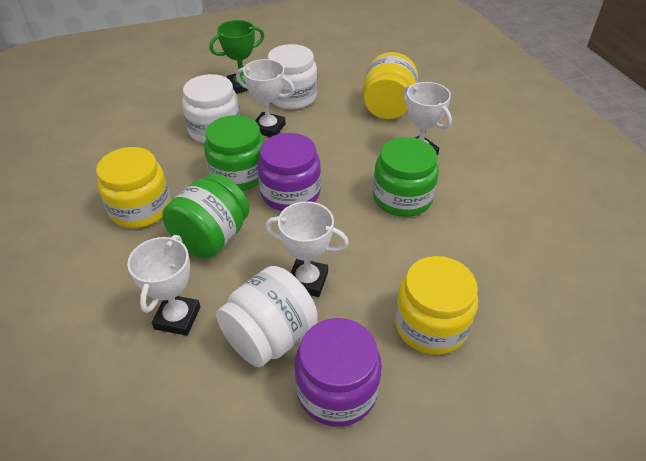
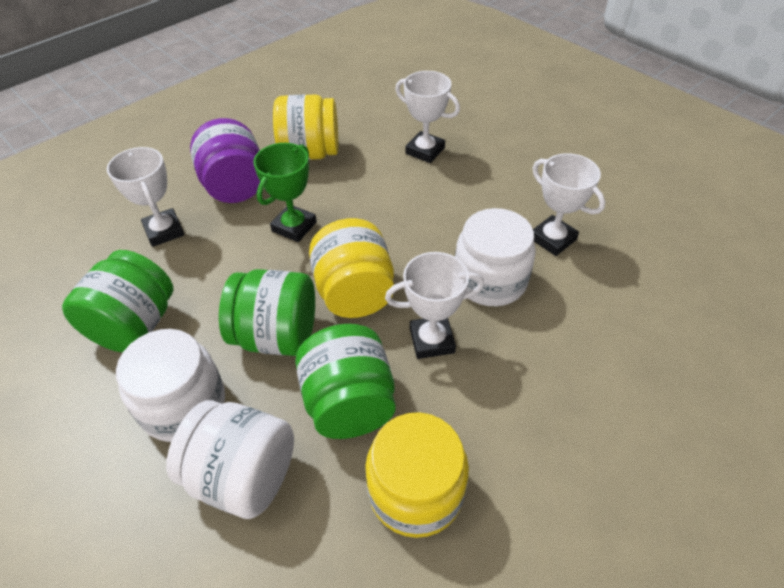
purple jar: 2 -> 1

